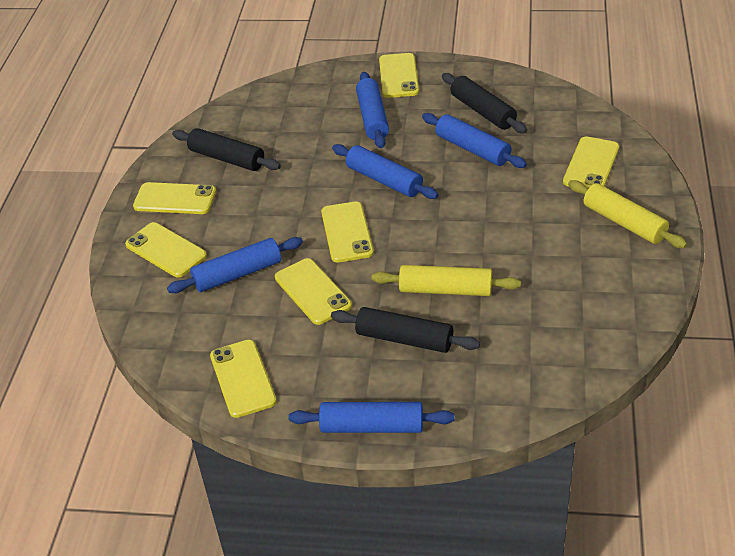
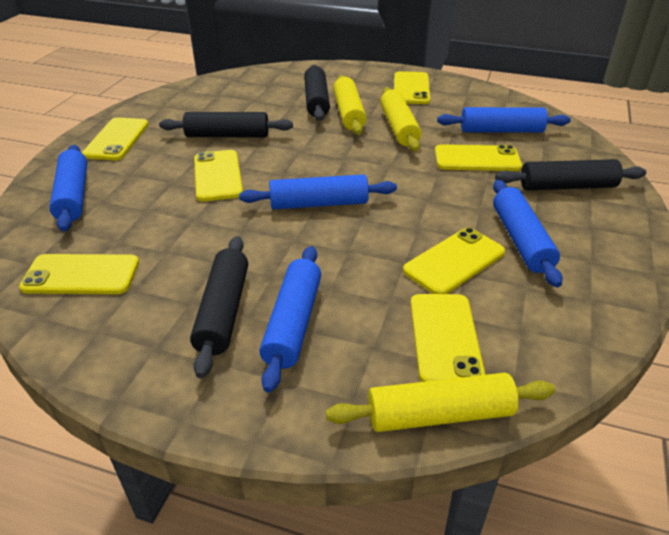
black rolling pin: 3 -> 4
yellow rolling pin: 2 -> 3

